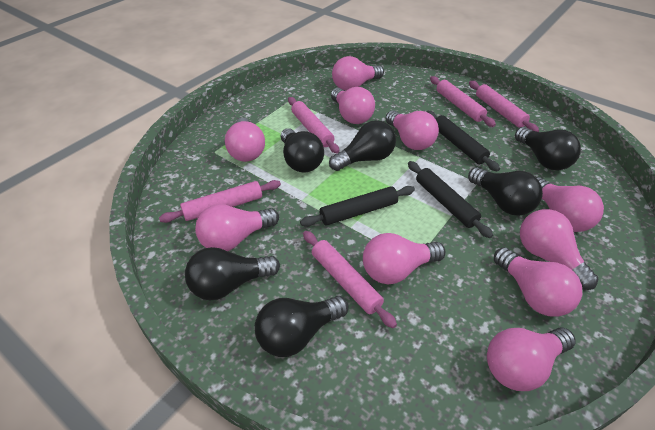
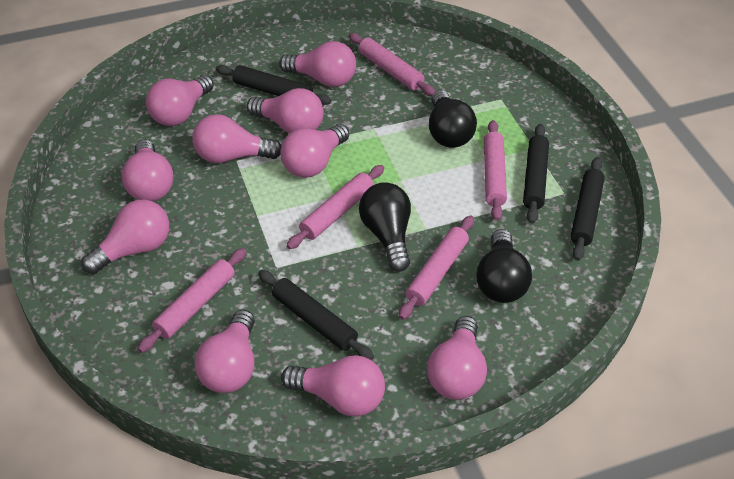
black light bulb: 6 -> 3
black rolling pin: 3 -> 4

